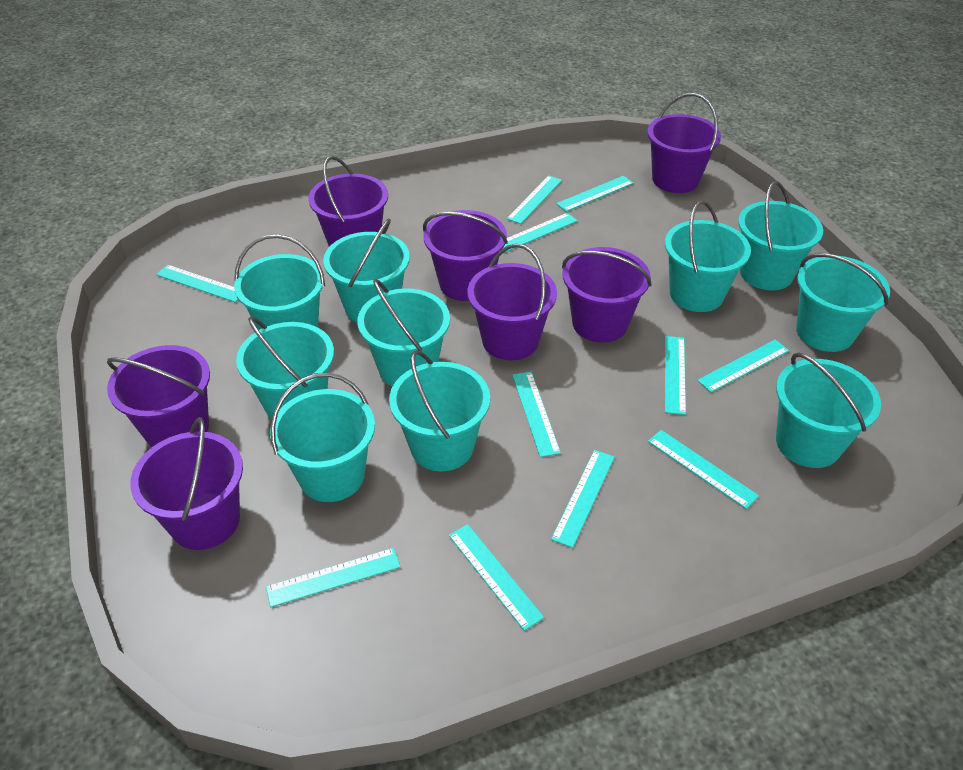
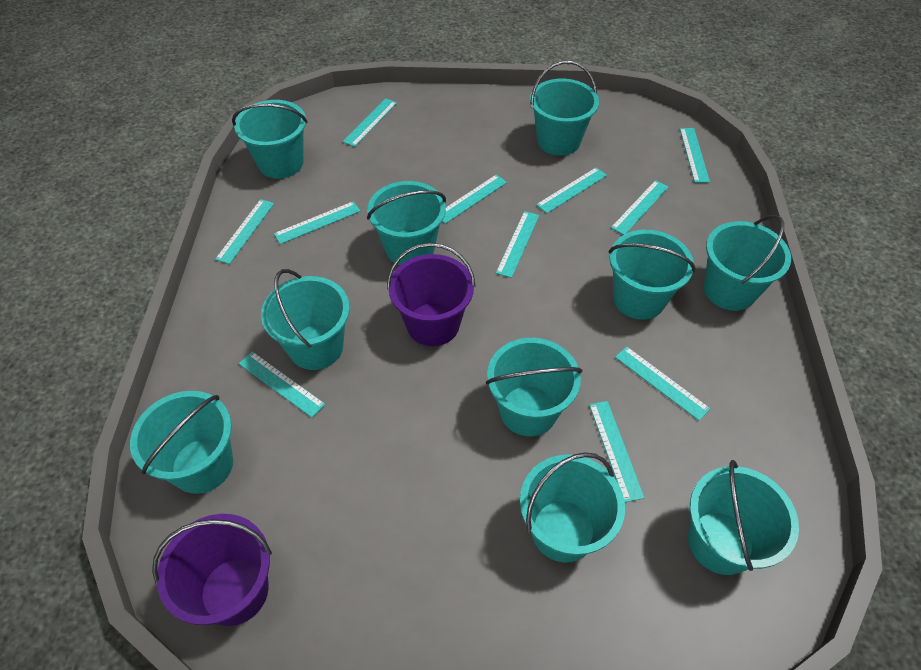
purple bucket: 7 -> 2

